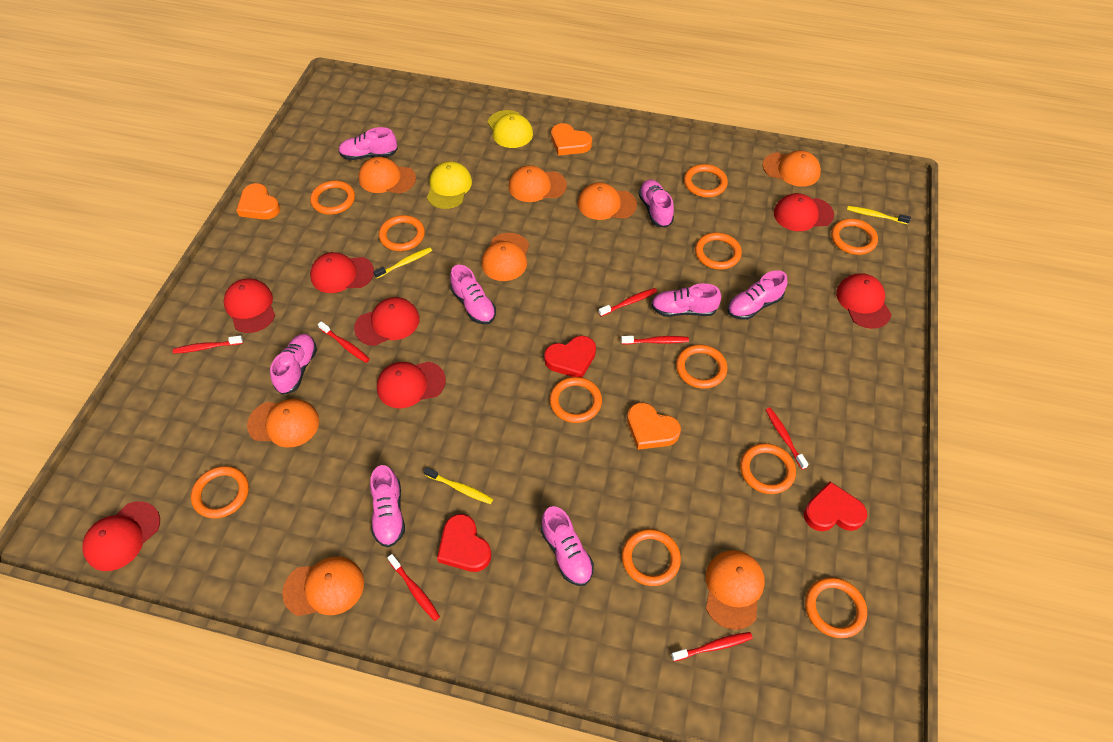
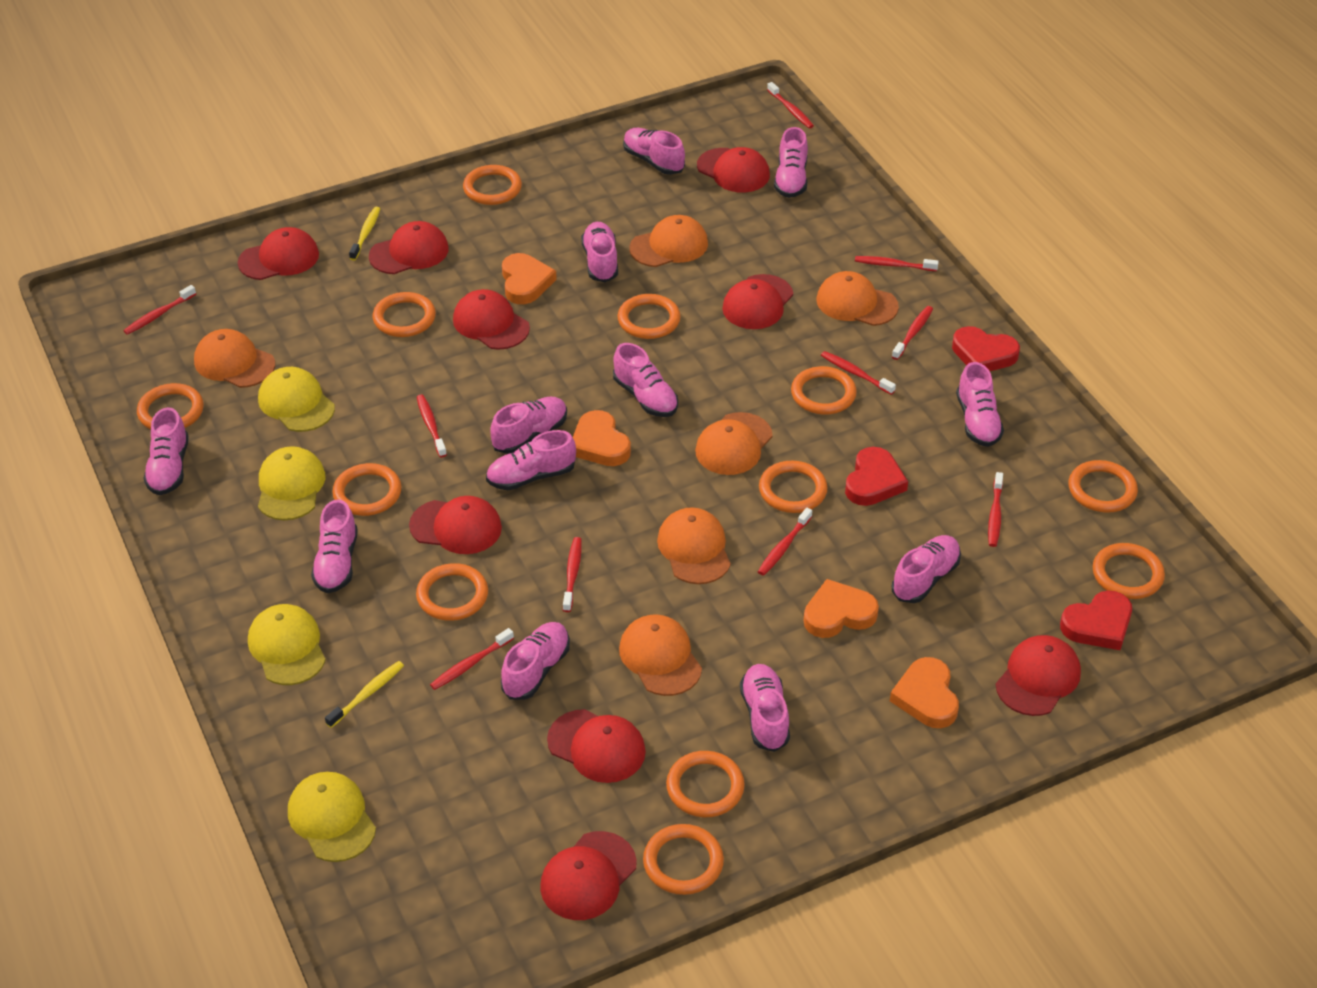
orange cap: 8 -> 6
orange heart: 3 -> 4
orange ring: 11 -> 12
pink shoe: 8 -> 12
red cap: 7 -> 9
red toothbrush: 7 -> 10
yellow cap: 2 -> 4
yellow toothbrush: 3 -> 2

